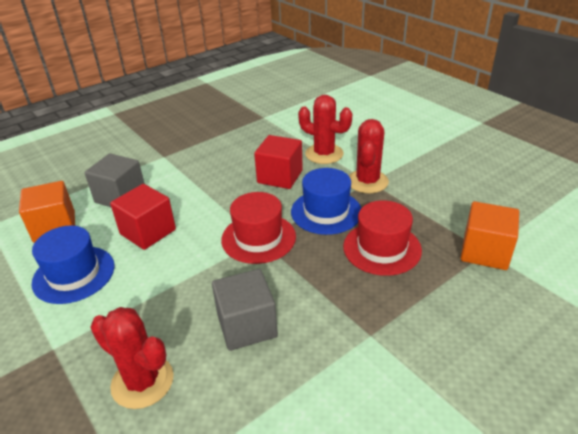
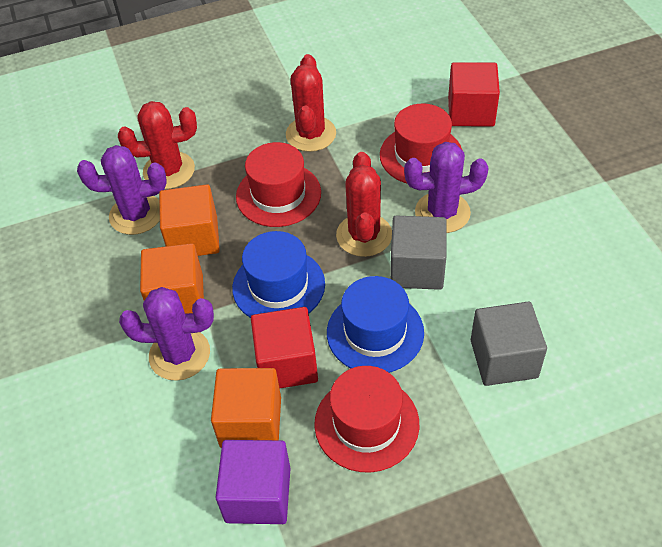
orange cube: 2 -> 3
purple cactus: 0 -> 3
purple cube: 0 -> 1
red hat: 2 -> 3

